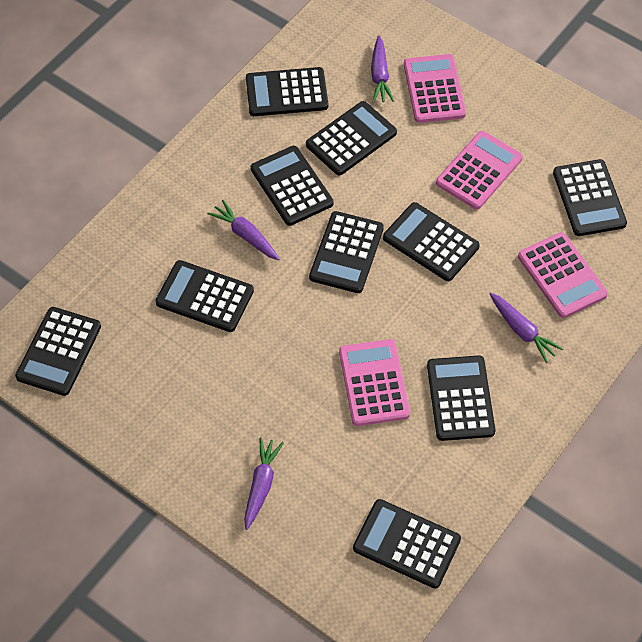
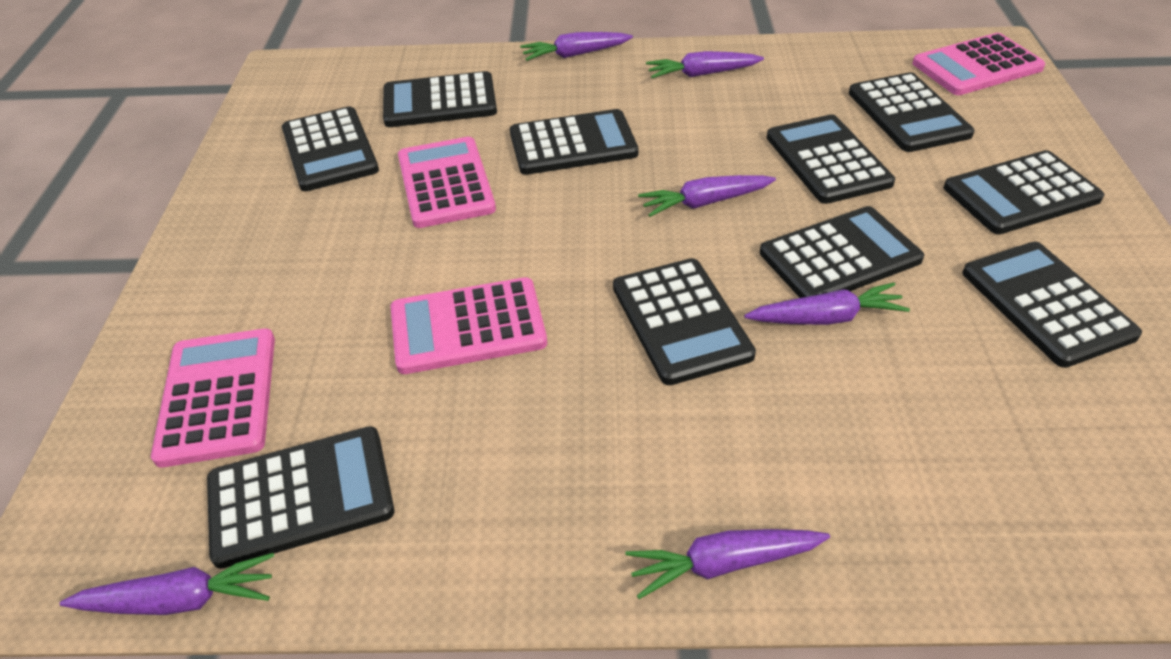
purple carrot: 4 -> 6

